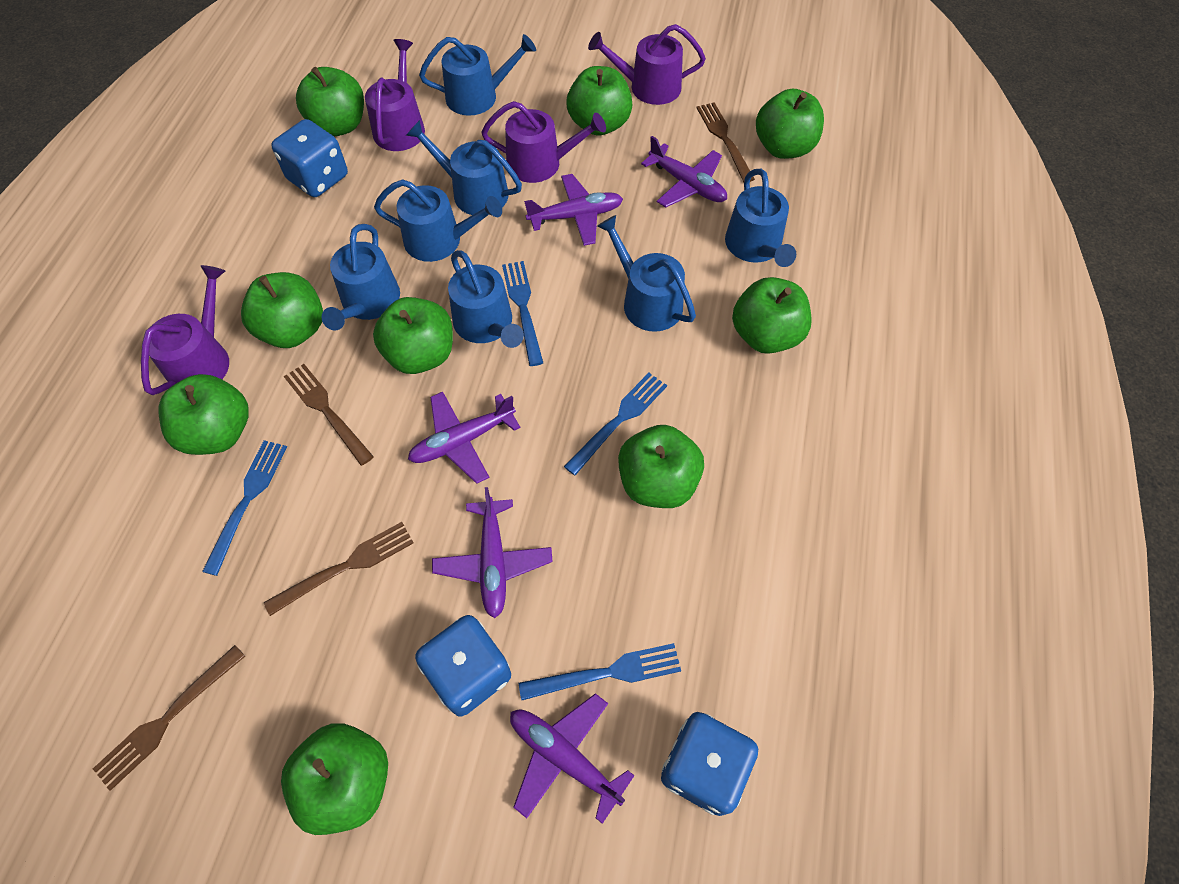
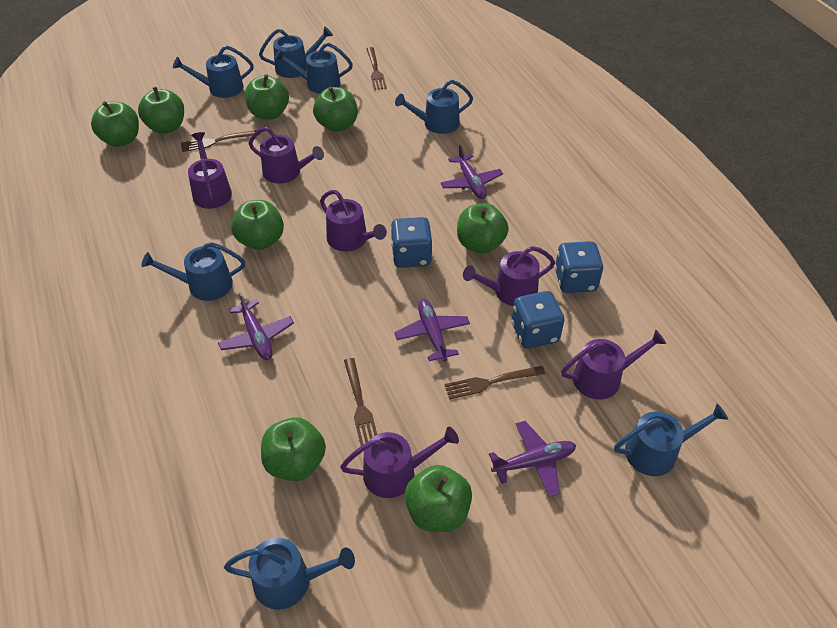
blue fork: 4 -> 0
green apple: 9 -> 8
purple plane: 5 -> 4
purple watering can: 4 -> 6

